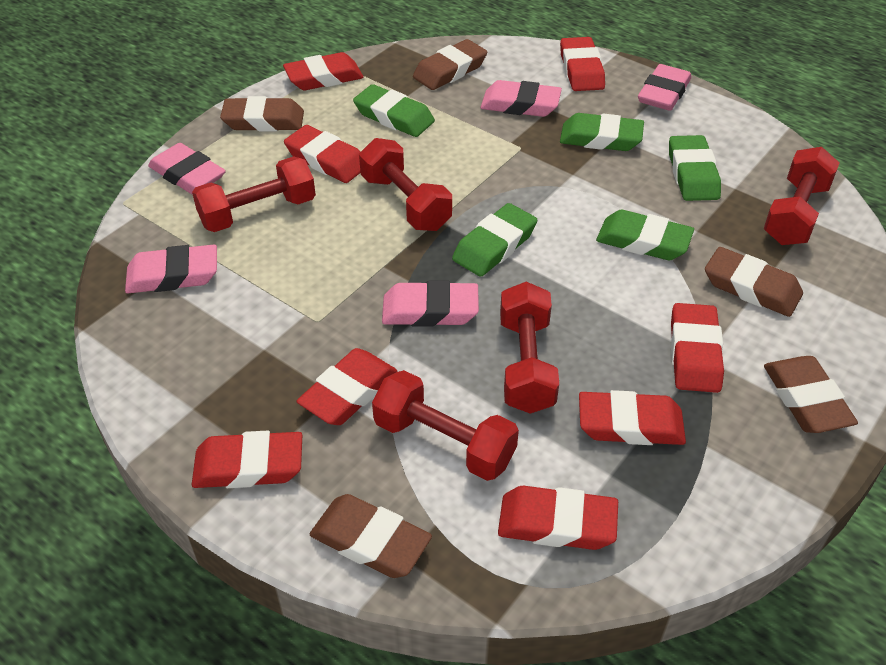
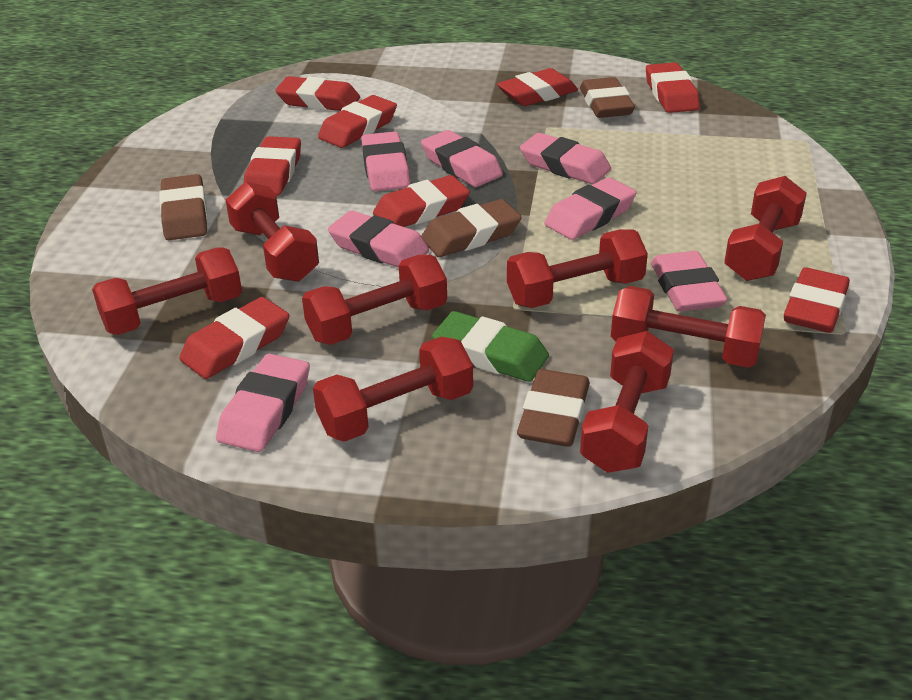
brown eraser: 5 -> 4
green eraser: 5 -> 1
pink eraser: 5 -> 7
red dumbbell: 5 -> 8

